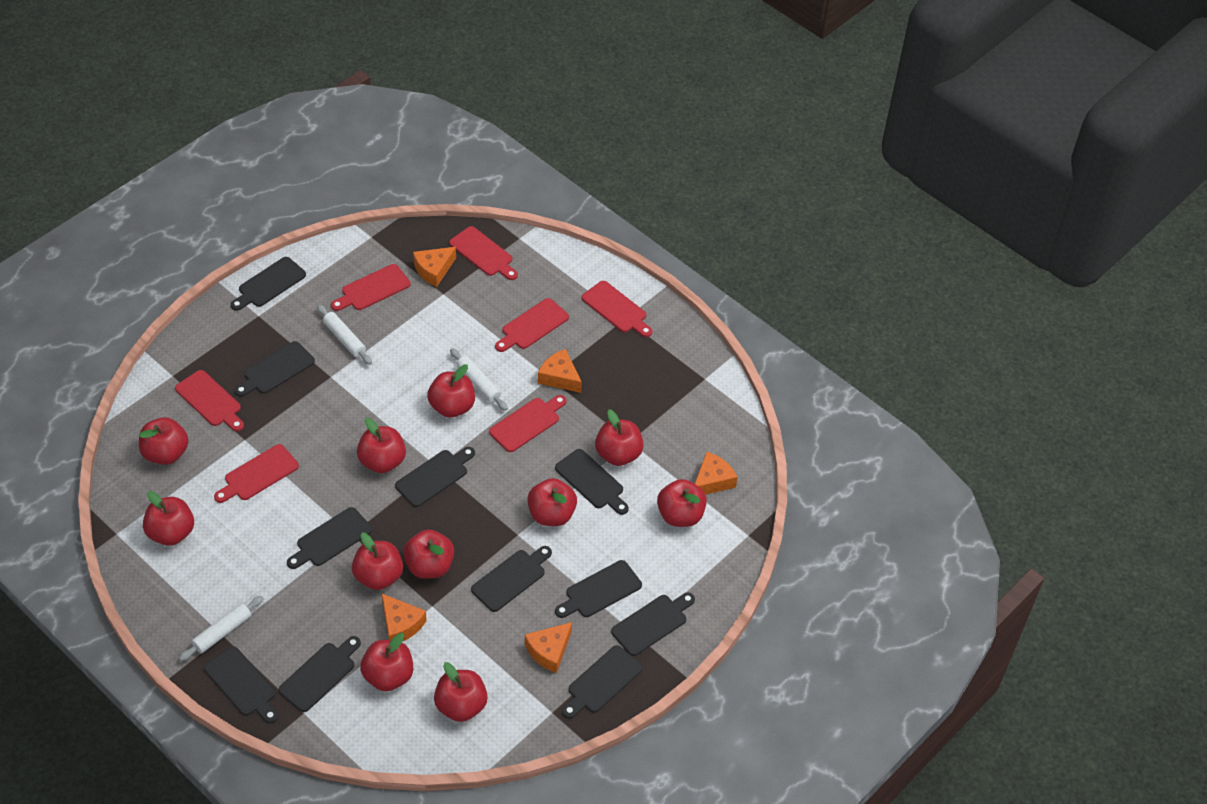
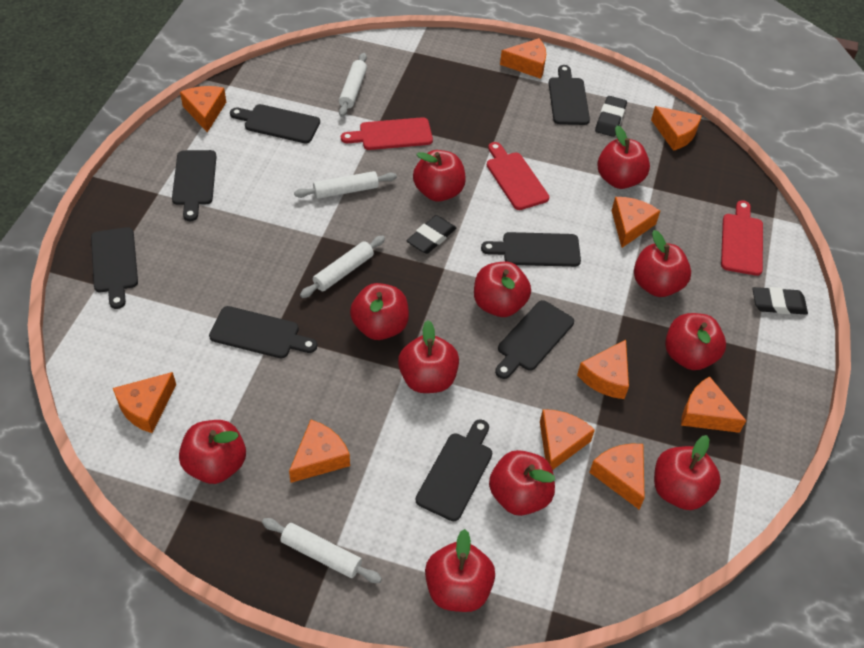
black cutting board: 11 -> 8
black eraser: 0 -> 3
orange cheese: 5 -> 10
red cutting board: 7 -> 3
white rolling pin: 3 -> 4

